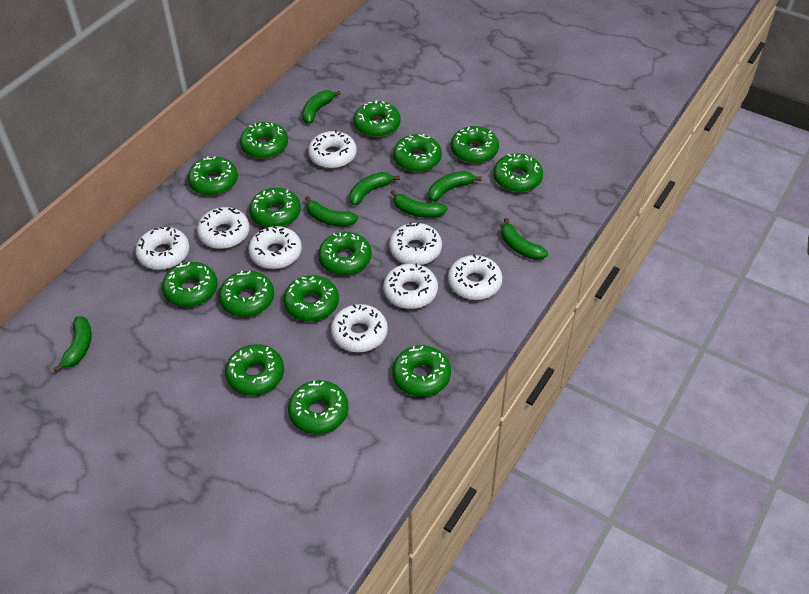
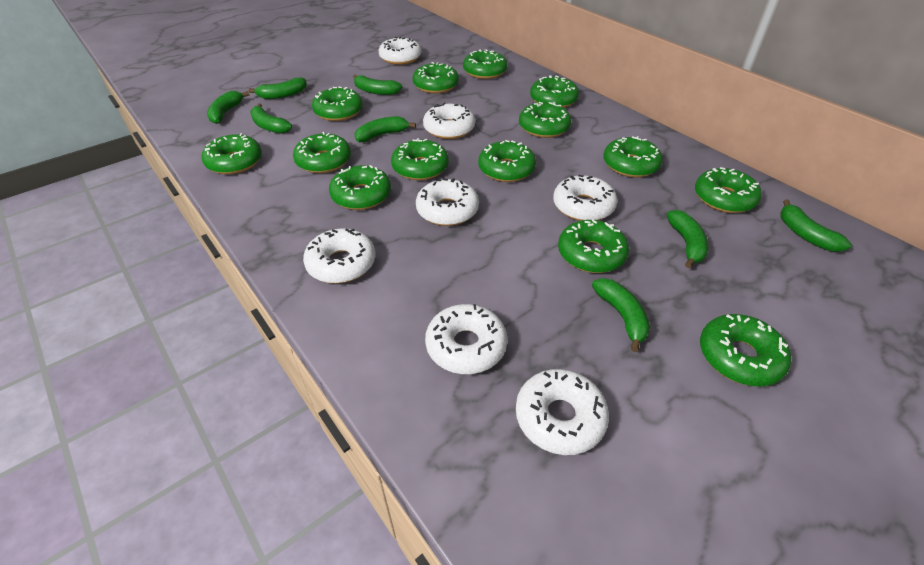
green banana: 7 -> 8
white donut: 8 -> 7

